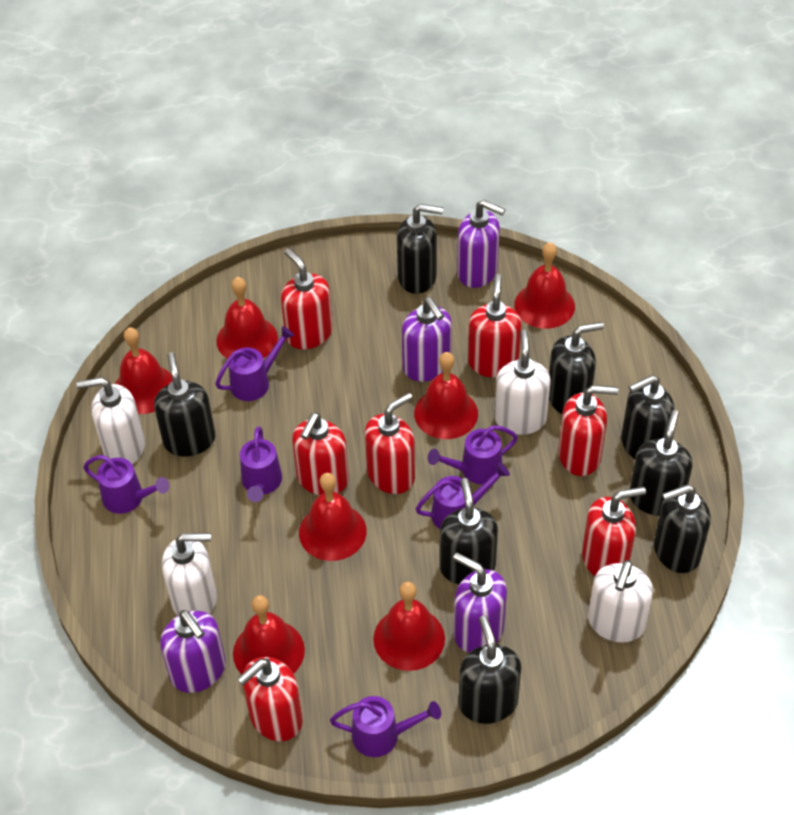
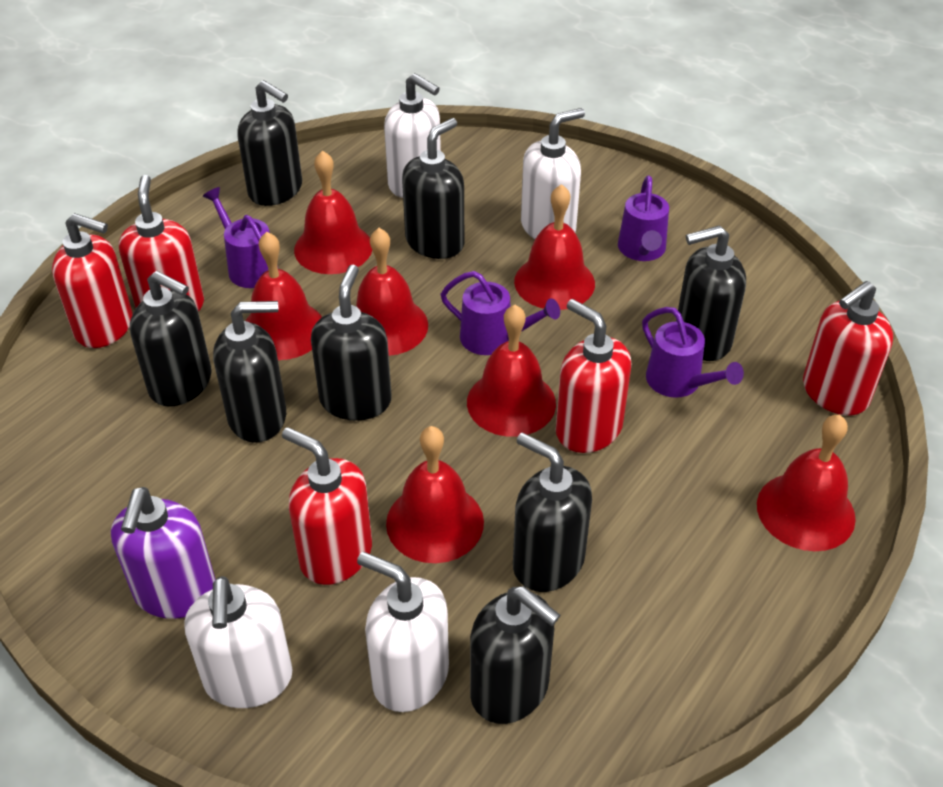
purple soap dispenser: 4 -> 1
purple watering can: 6 -> 4
red soap dispenser: 7 -> 5

